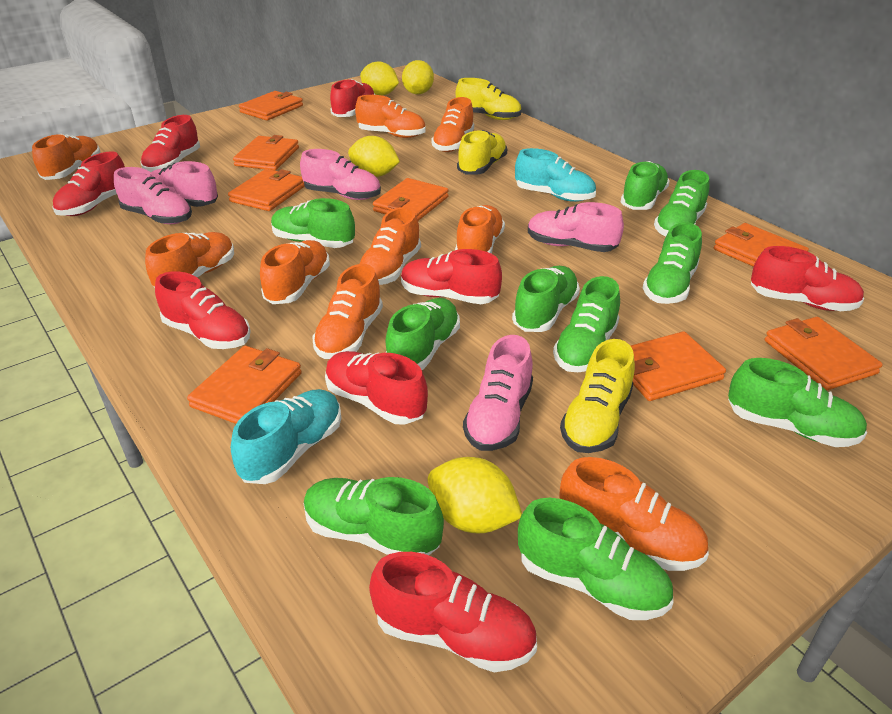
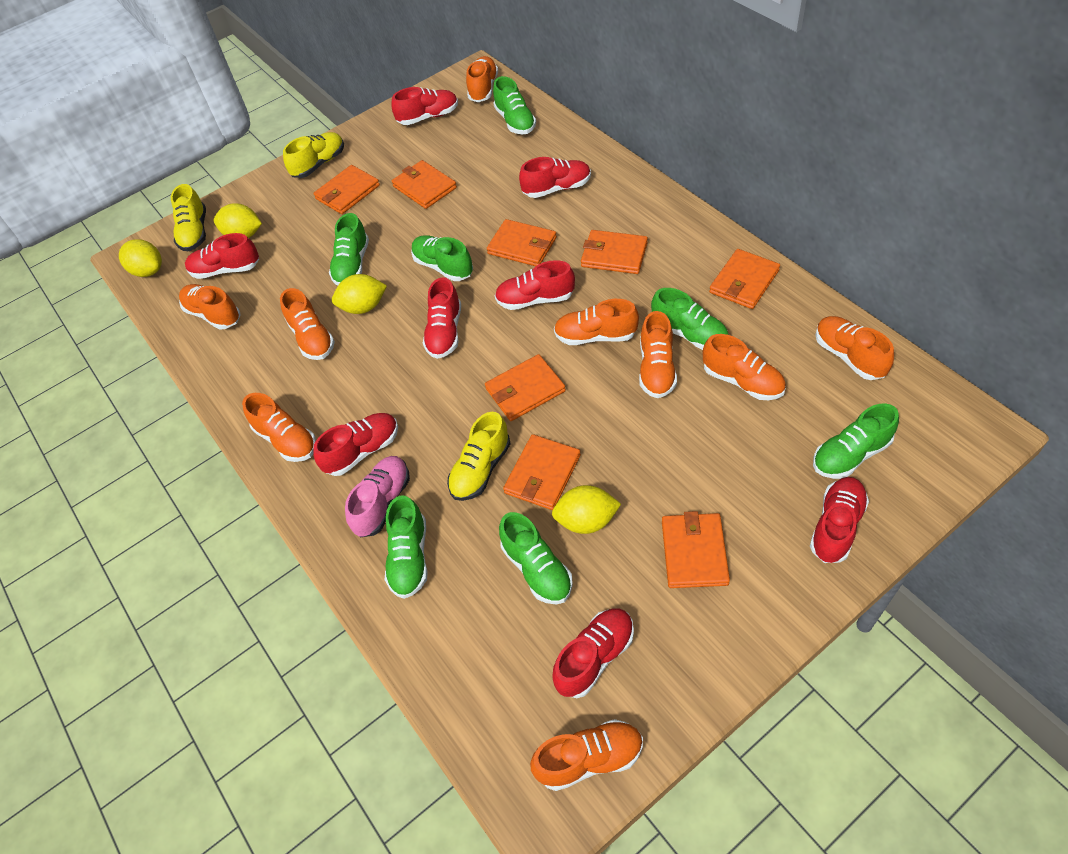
green shoe: 10 -> 7
pink shoe: 5 -> 1
turquoise shoe: 2 -> 0

